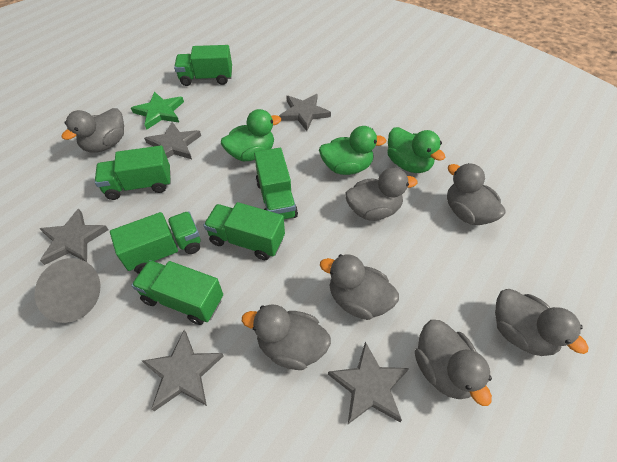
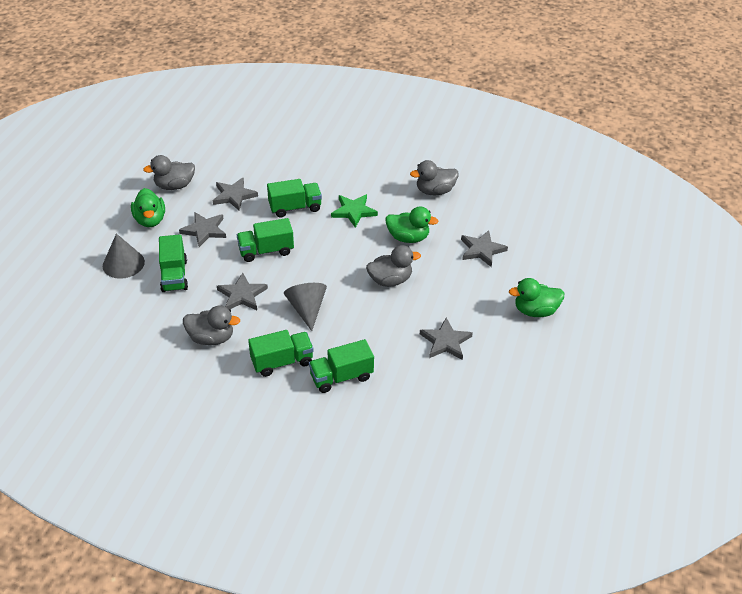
green truck: 6 -> 5
grey cone: 1 -> 2
grey duck: 7 -> 4

